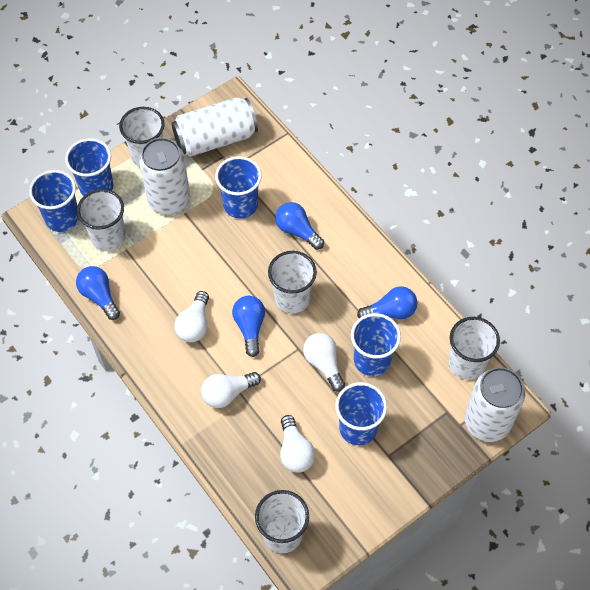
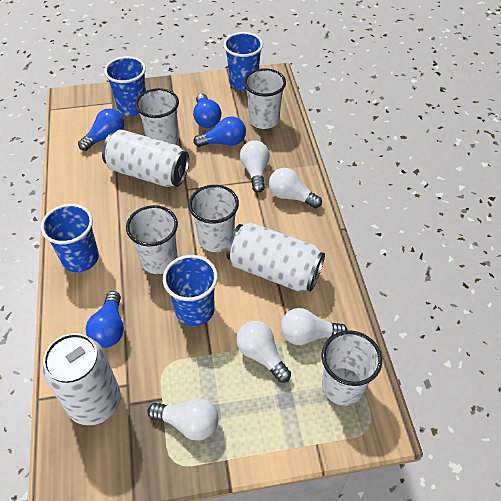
blue cup: 5 -> 4
white light bulb: 4 -> 5

